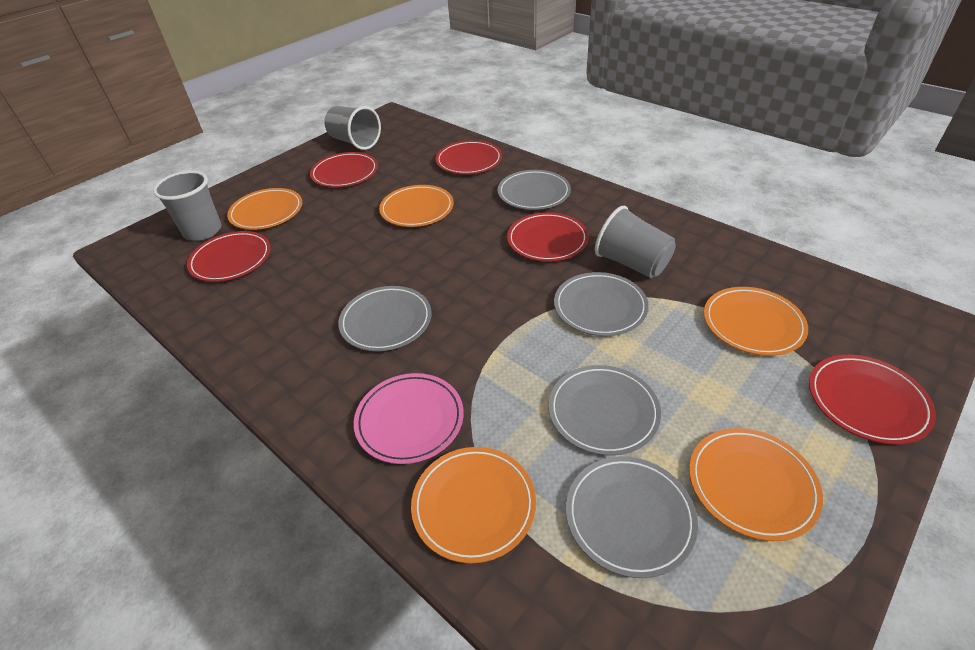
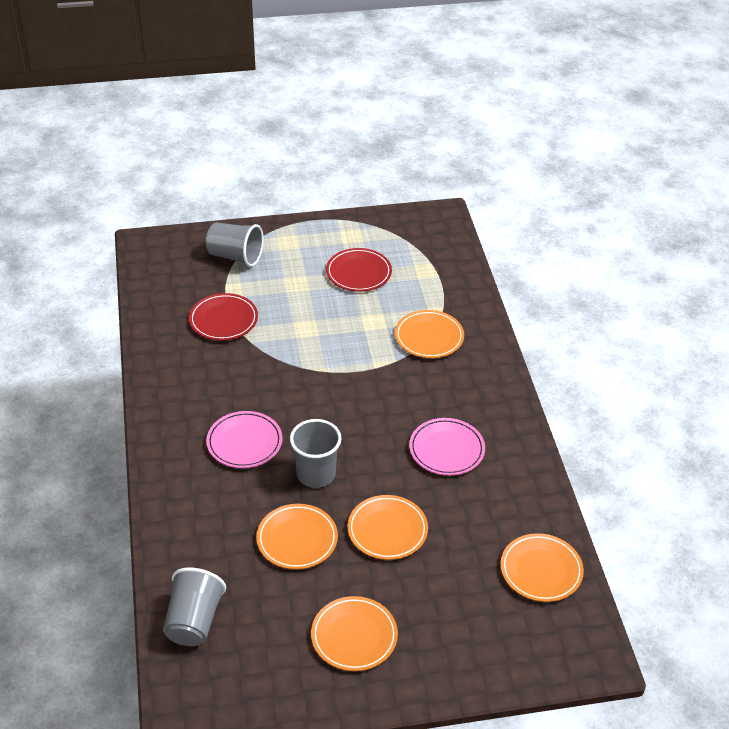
grey plate: 5 -> 0
pink plate: 1 -> 2
red plate: 5 -> 2

